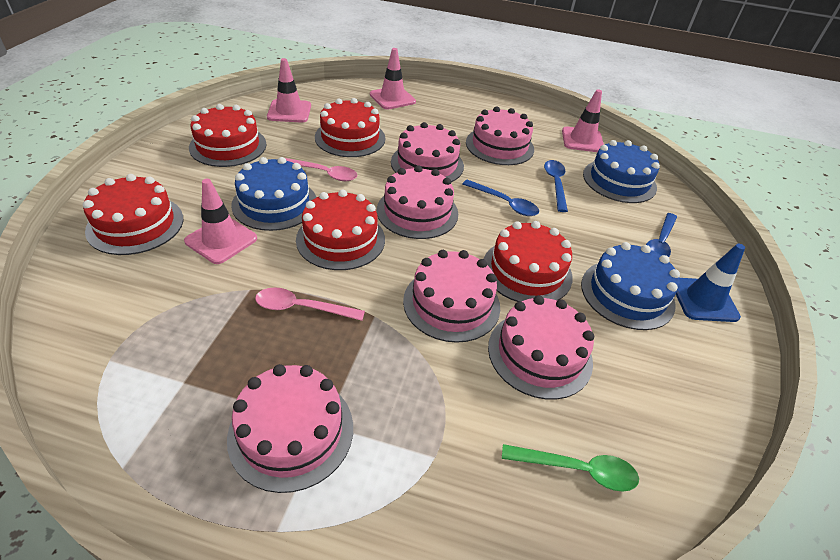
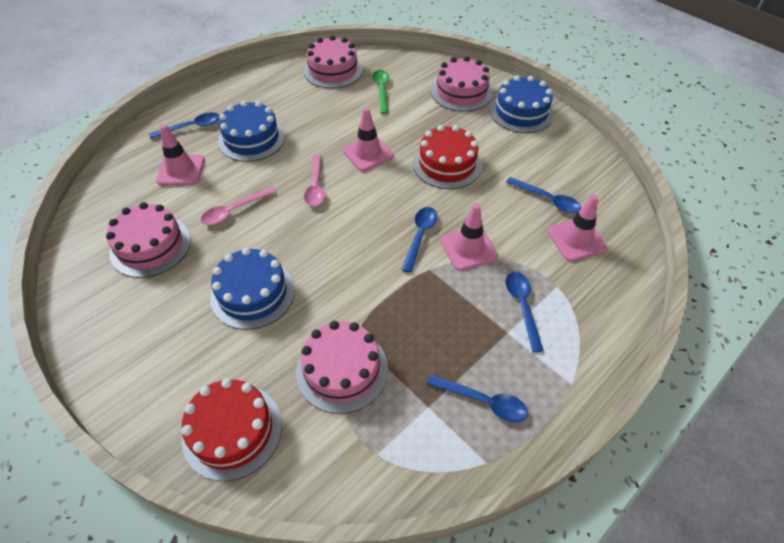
blue spoon: 3 -> 5
blue traffic cone: 1 -> 0
pink cake: 6 -> 4
red cake: 5 -> 2

